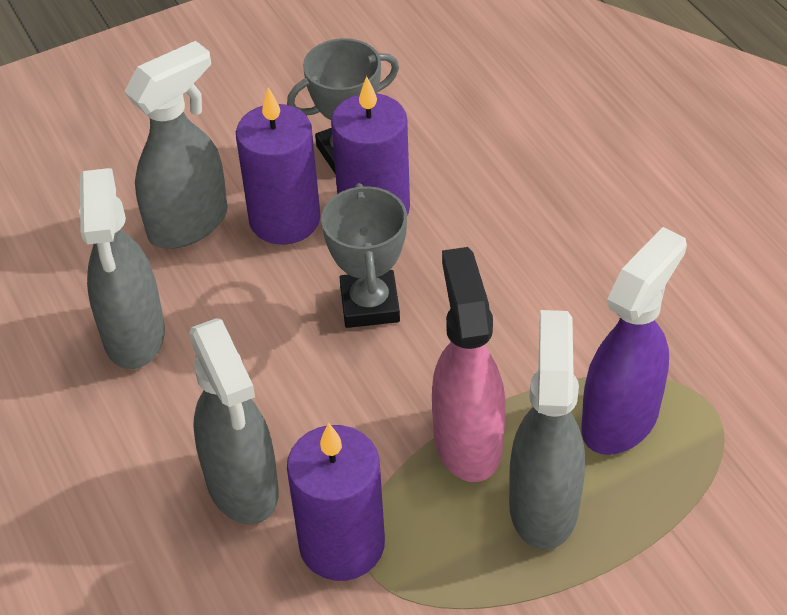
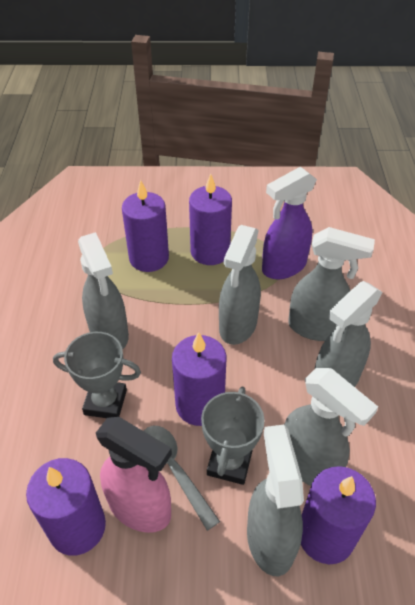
grey spoon: 0 -> 1
grey spray bottle: 4 -> 6
purple candle: 3 -> 5

